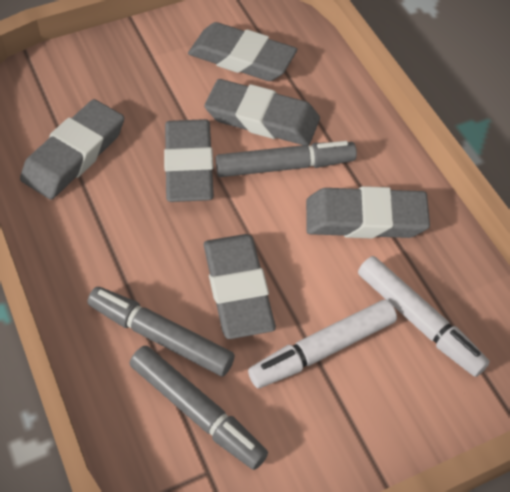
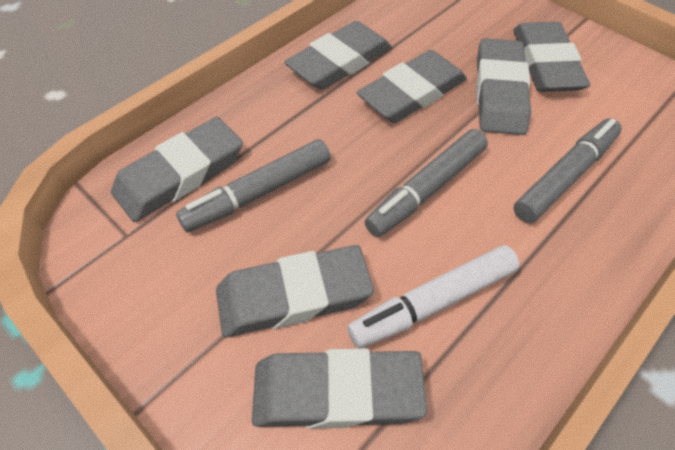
grey eraser: 6 -> 7
white marker: 2 -> 1

